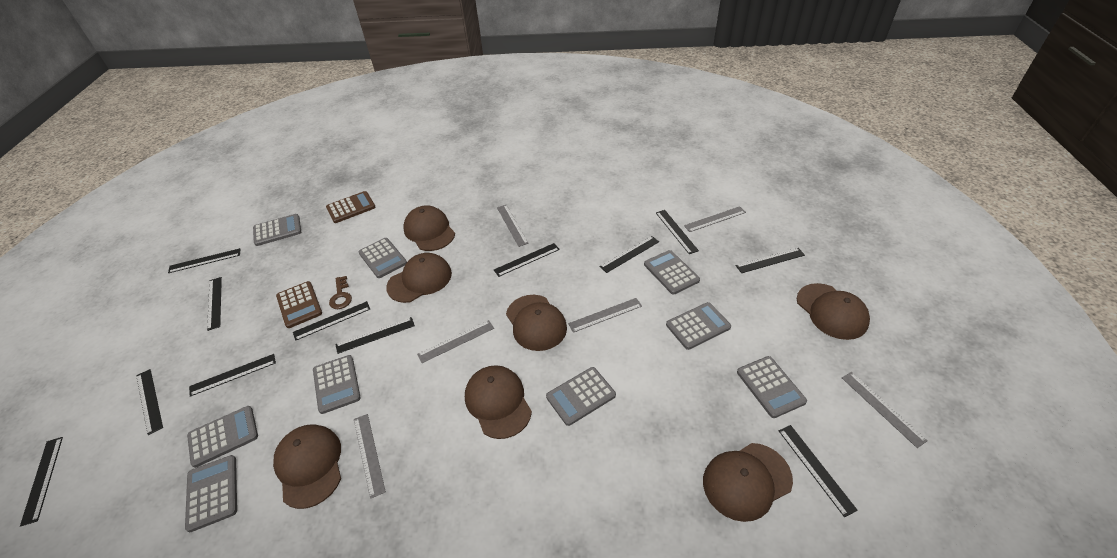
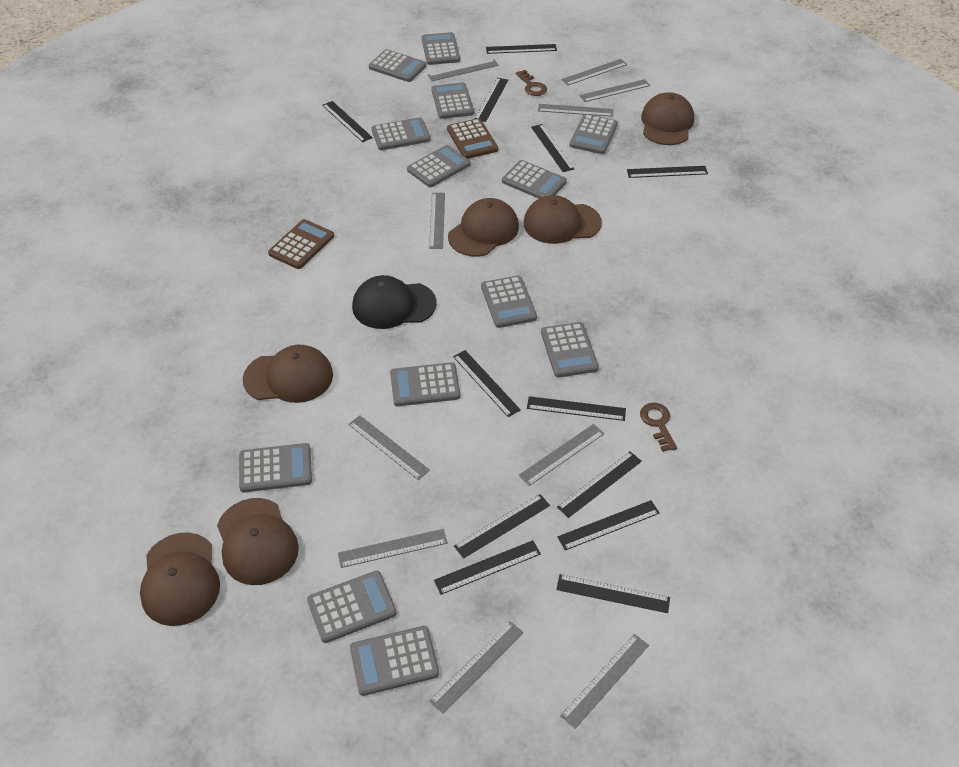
black cap: 0 -> 1
brown cap: 7 -> 6
brown key: 1 -> 2
grey calculator: 9 -> 13
grey ruler: 6 -> 10

